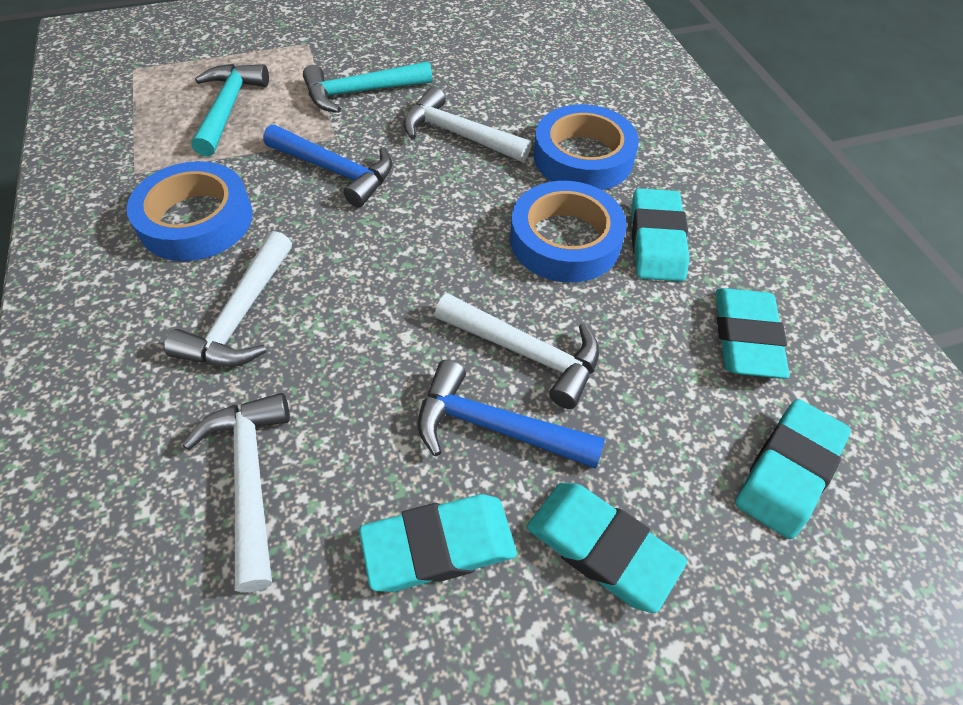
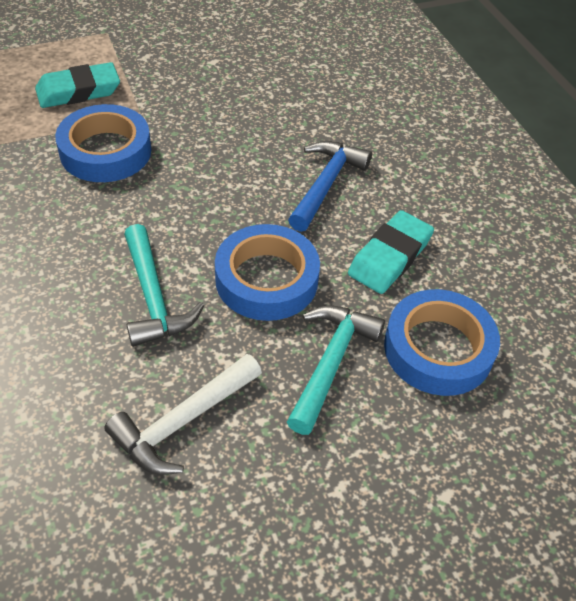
blue hammer: 2 -> 1
turquoise eraser: 5 -> 2
white hammer: 4 -> 1

